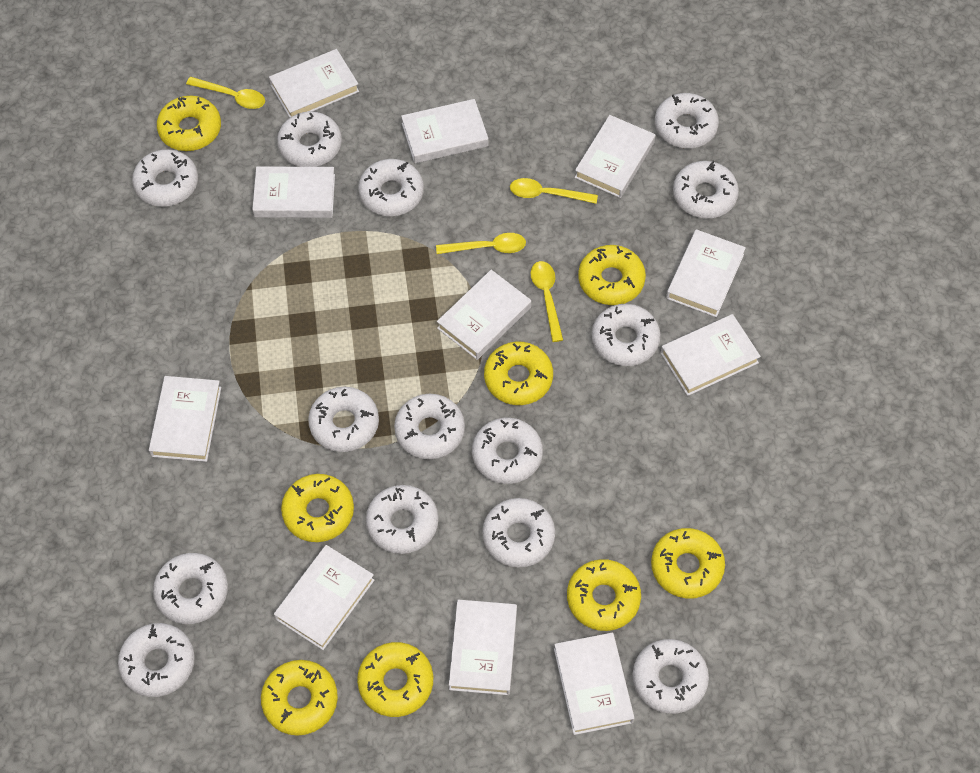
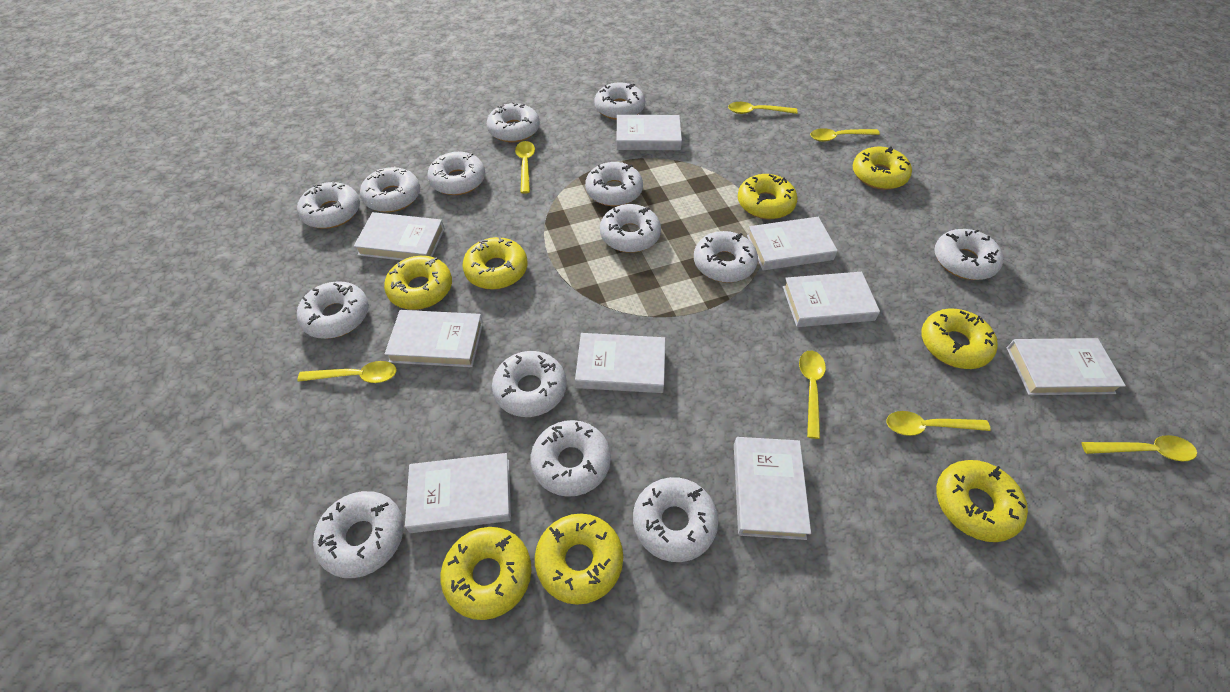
white book: 11 -> 9
yellow spoon: 4 -> 7

